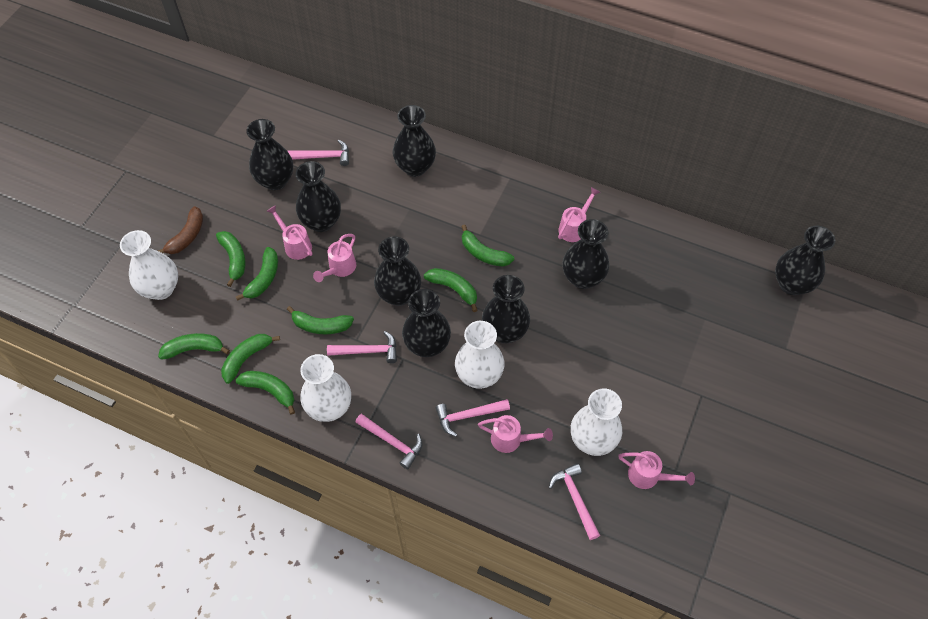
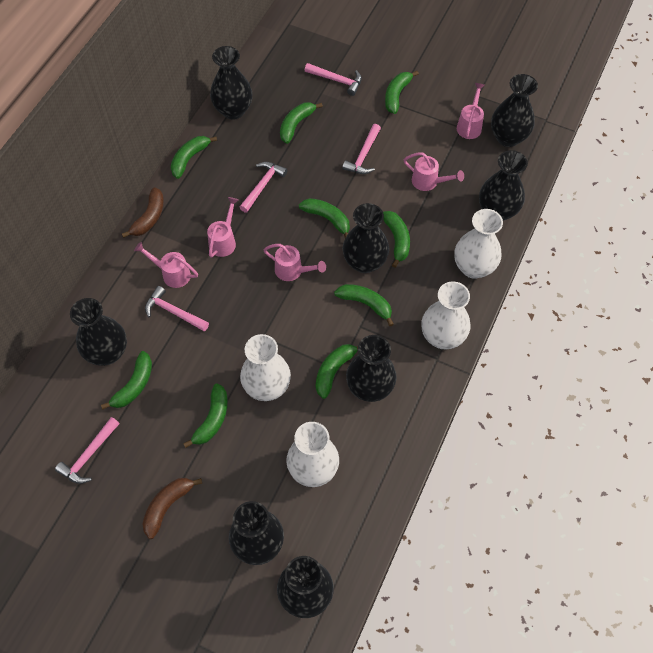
brown banana: 1 -> 2
green banana: 8 -> 9

